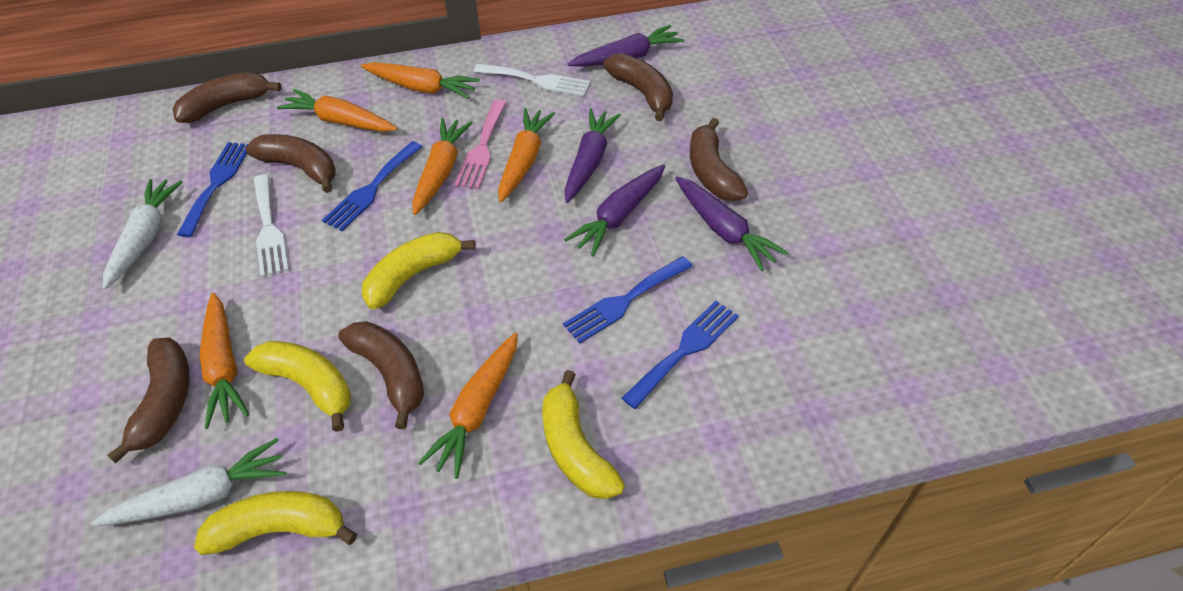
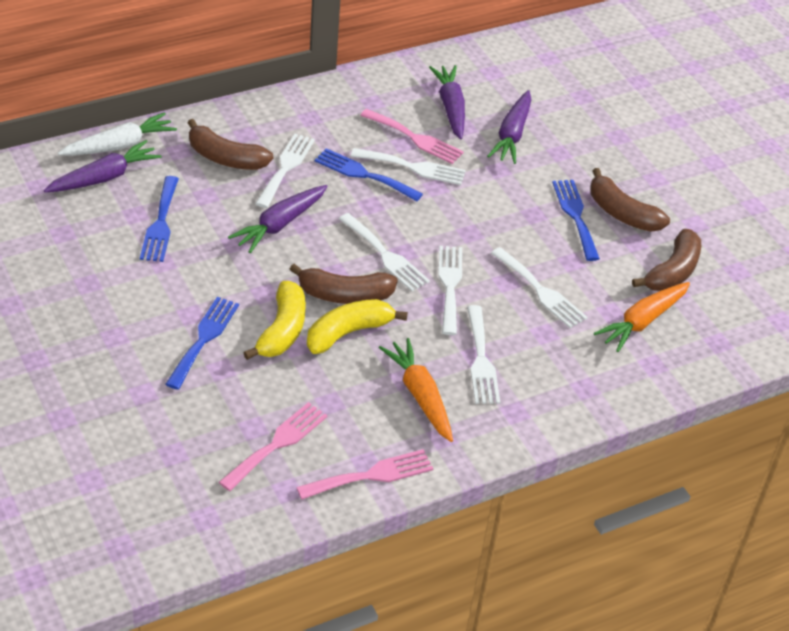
brown banana: 6 -> 4
orange carrot: 6 -> 2
pink fork: 1 -> 3
white carrot: 2 -> 1
white fork: 2 -> 6
yellow banana: 4 -> 2

